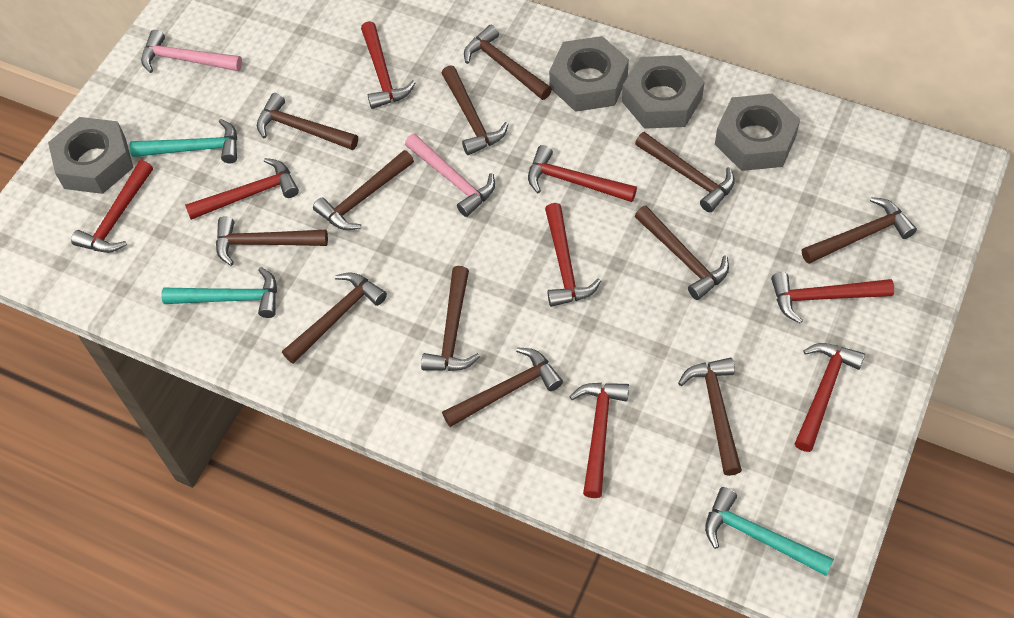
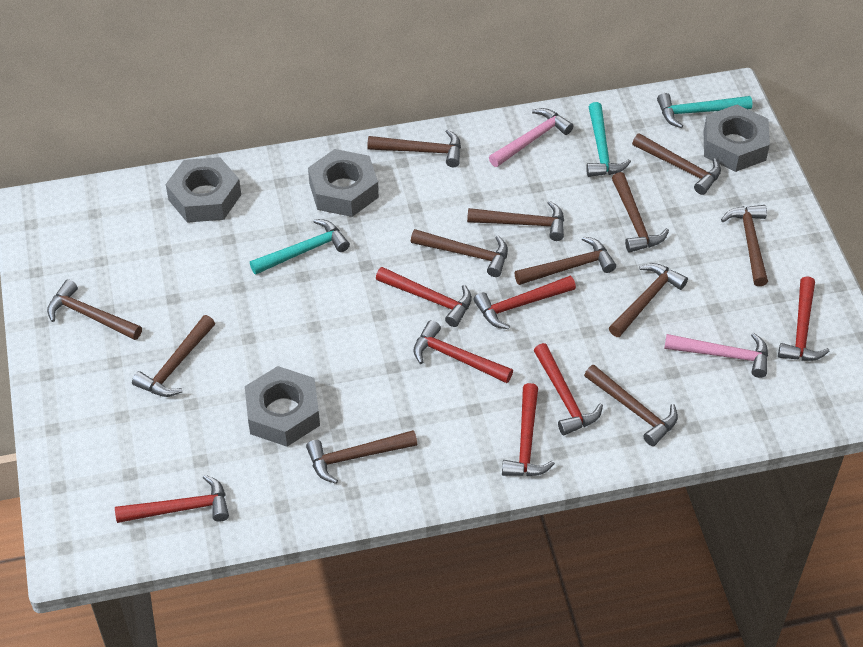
red hammer: 8 -> 7

